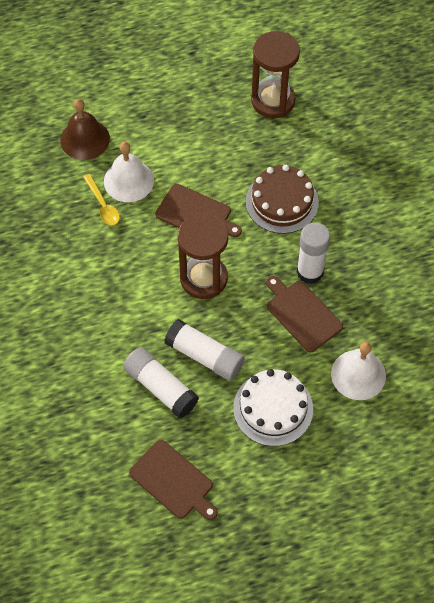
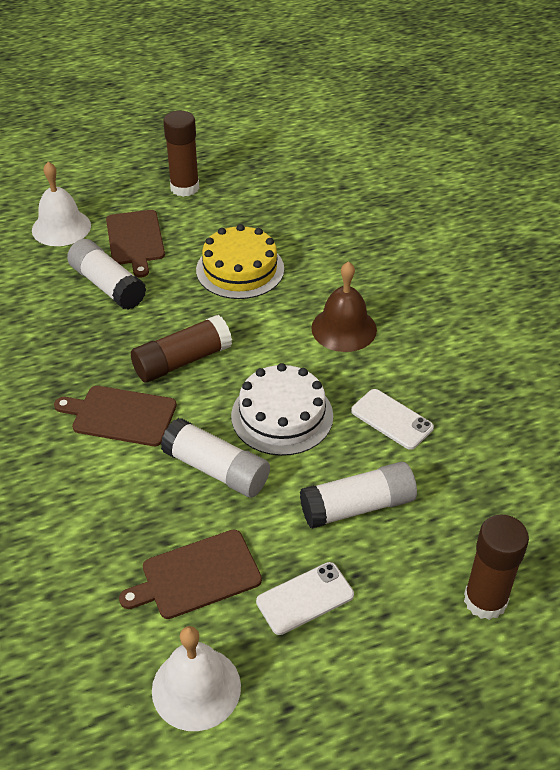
brown cake: 1 -> 0
brown glue stick: 0 -> 3
brown hourglass: 2 -> 0
white phone: 0 -> 2
yellow cake: 0 -> 1
yellow spoon: 1 -> 0

